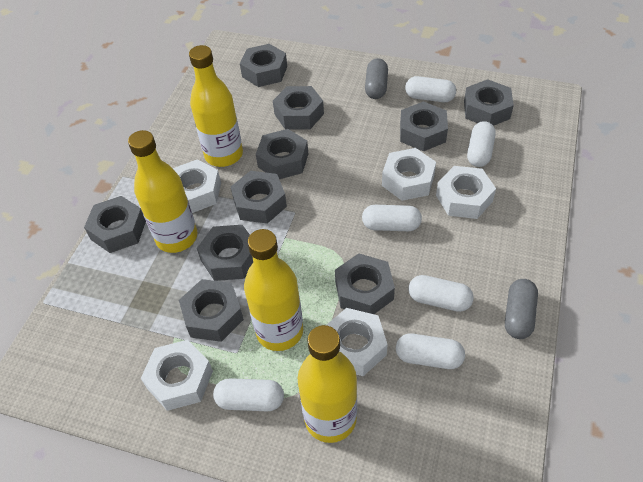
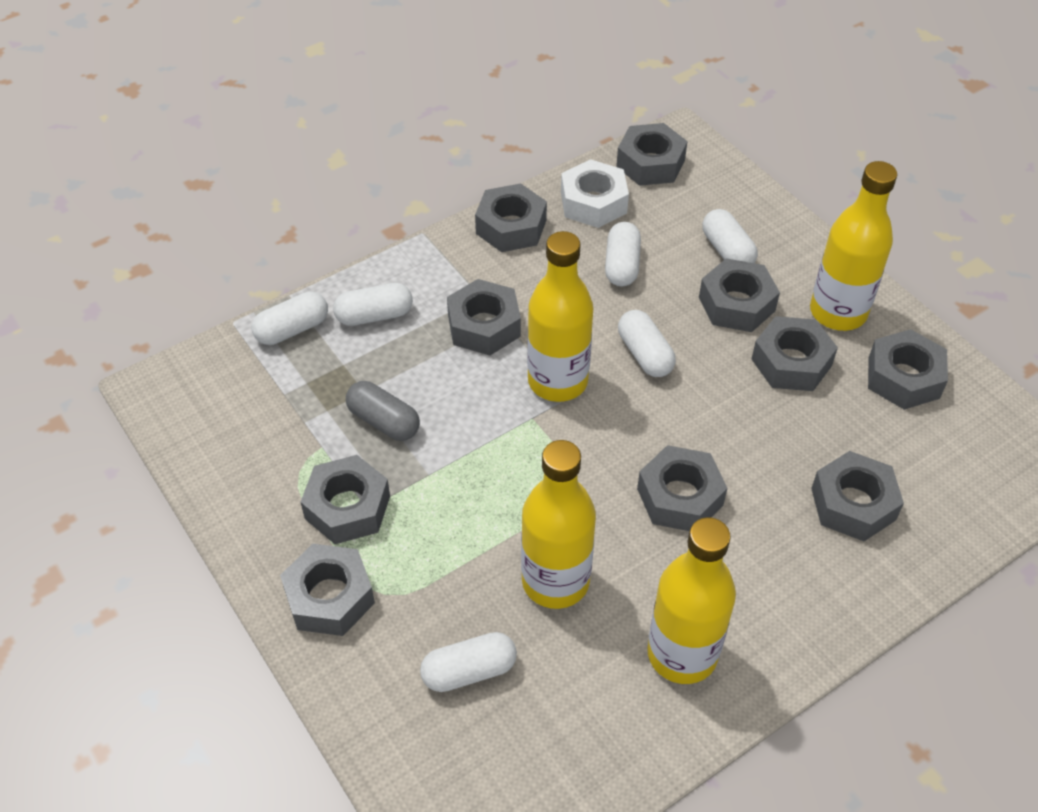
grey capsule: 2 -> 1
white nut: 5 -> 1

